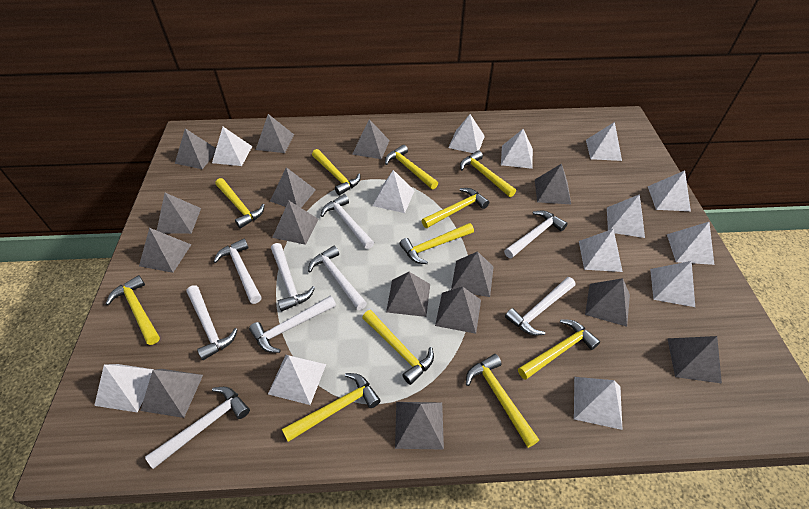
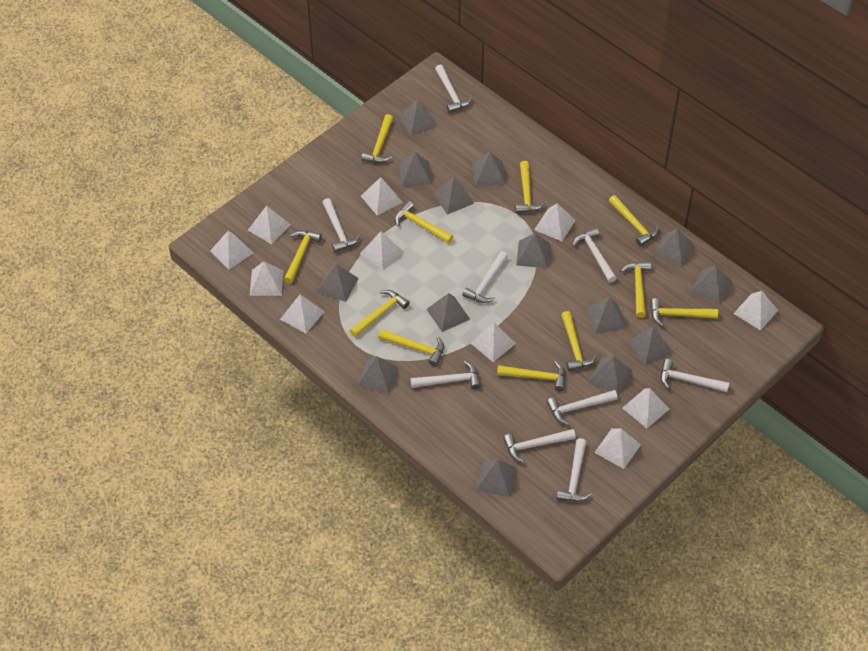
grey pyramid: 15 -> 14
white pyramid: 13 -> 11

